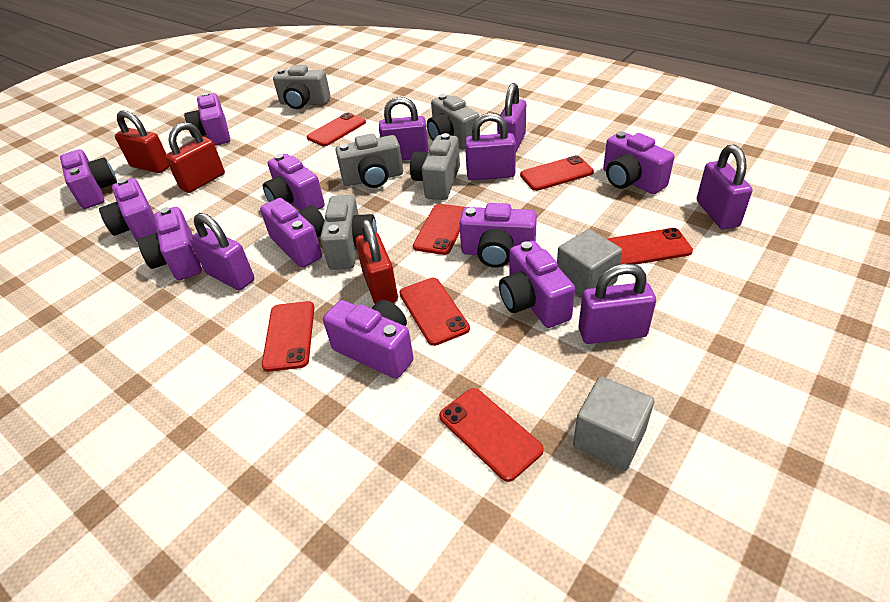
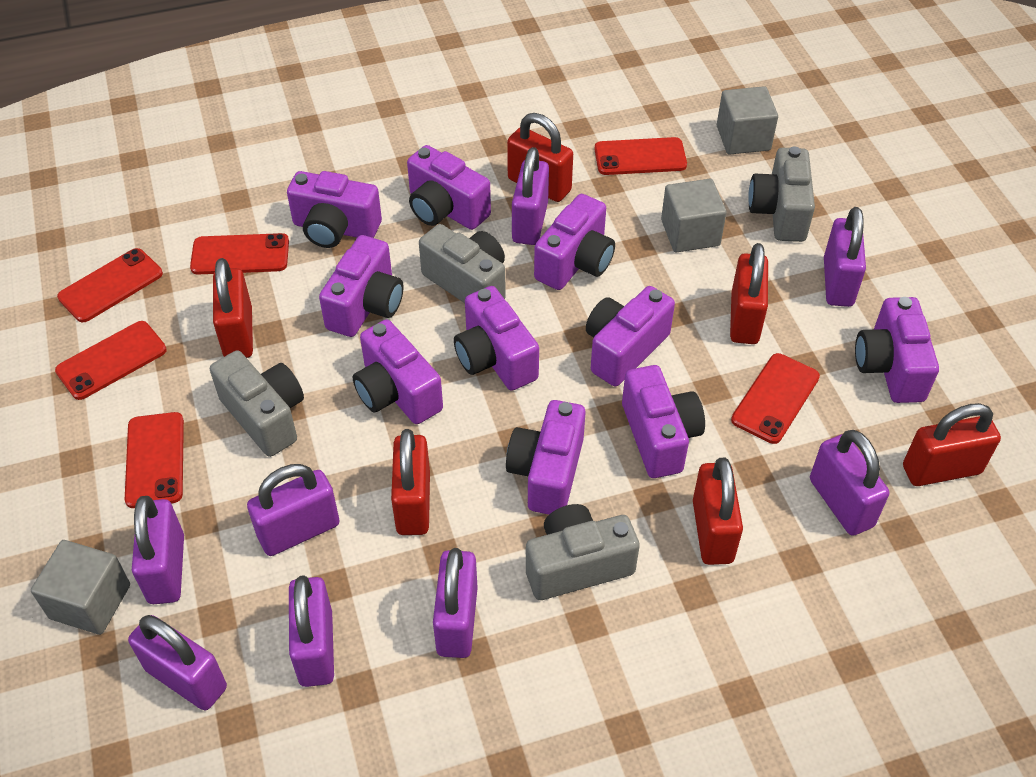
grey camera: 5 -> 4
grey cube: 2 -> 3
purple padlock: 6 -> 8
red padlock: 3 -> 6
red phone: 7 -> 6

